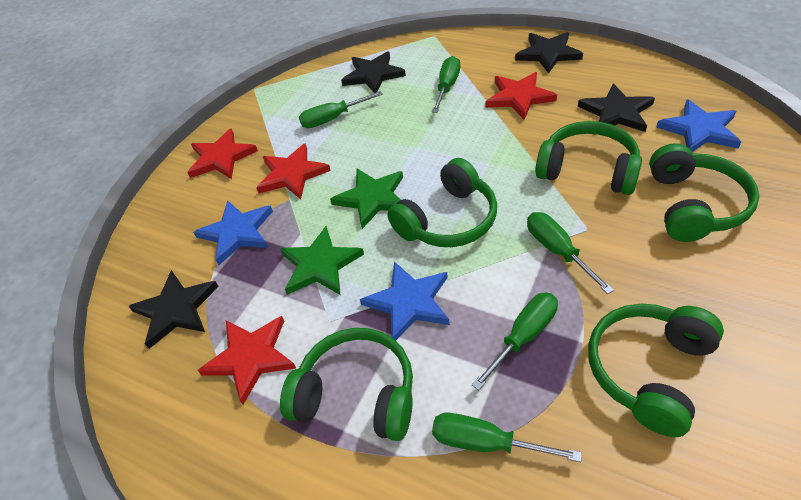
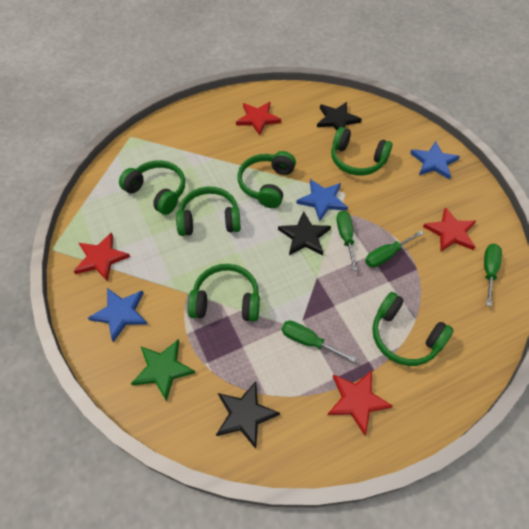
black star: 4 -> 3
green headphones: 5 -> 6
green screwdriver: 5 -> 4
green star: 2 -> 1

